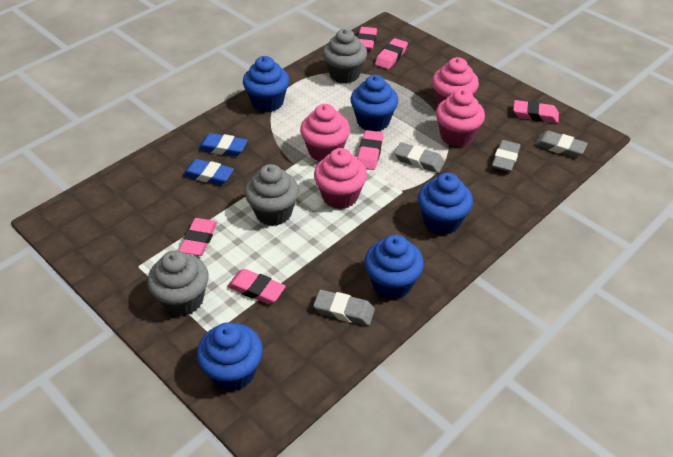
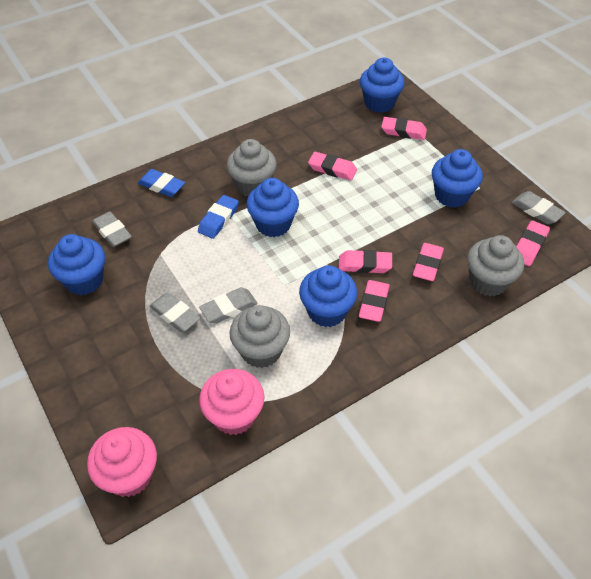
pink cupcake: 4 -> 2

